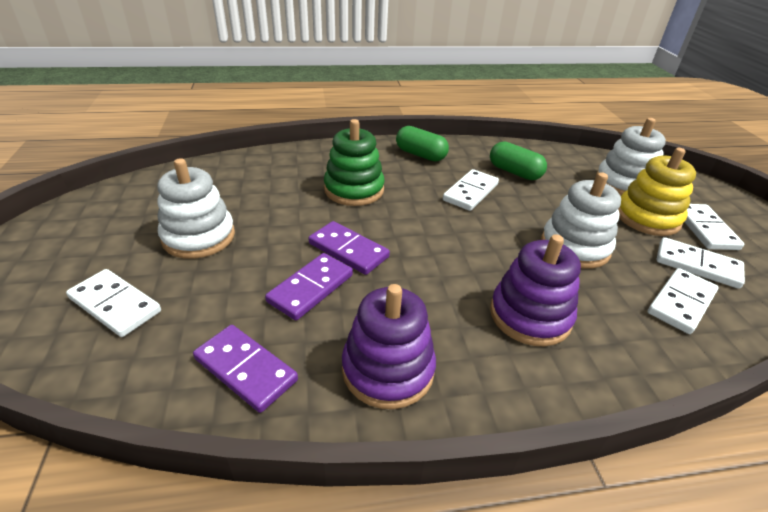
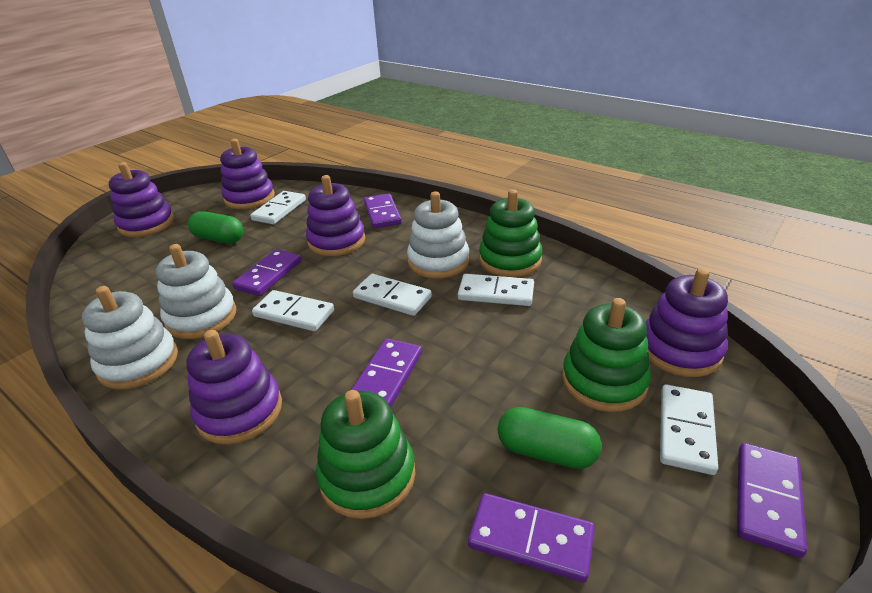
green stacking toy: 1 -> 3
purple domino: 3 -> 5
purple stacking toy: 2 -> 5
yellow stacking toy: 1 -> 0

